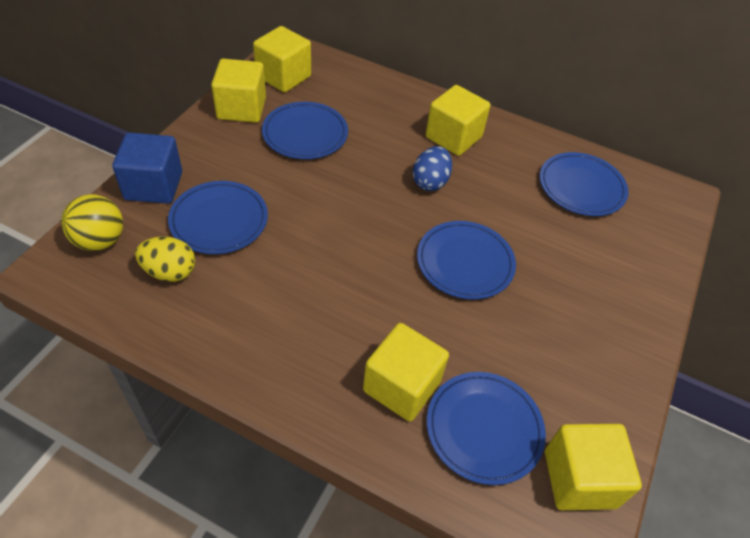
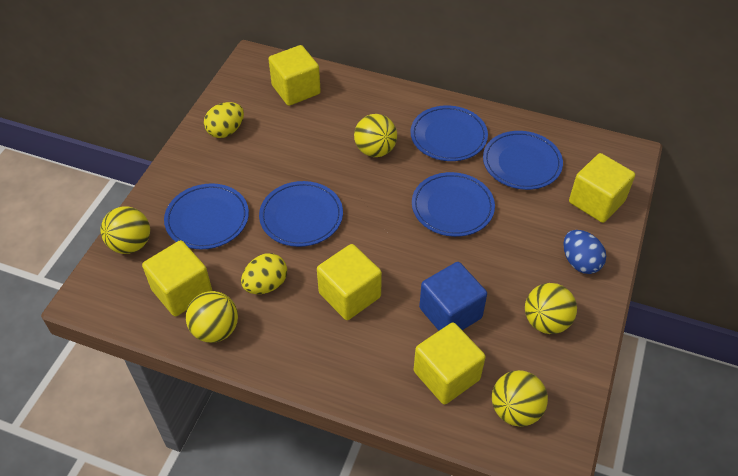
yellow ball: 1 -> 5
yellow egg: 1 -> 2

